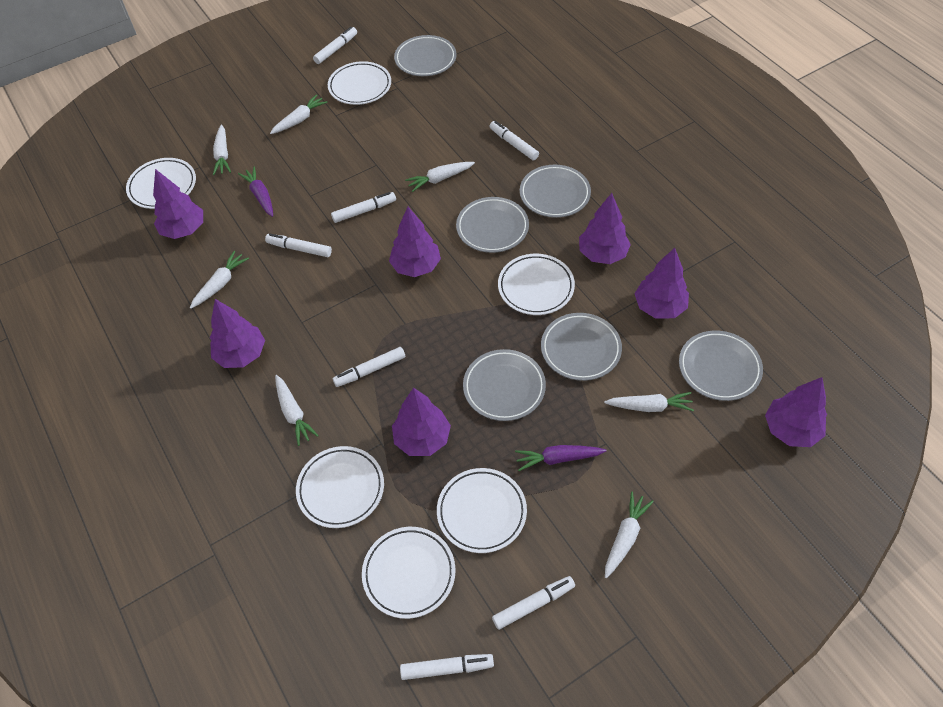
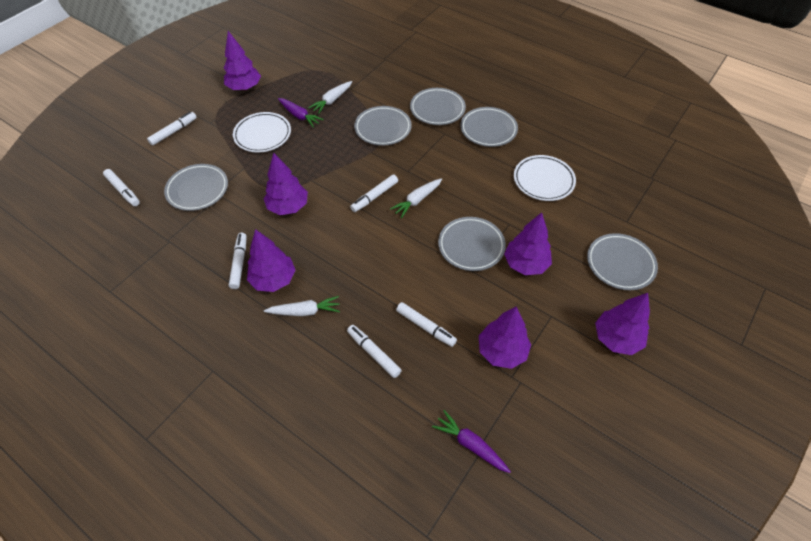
purple tree: 7 -> 6
white carrot: 7 -> 3
white marker: 7 -> 6
white plate: 6 -> 2

